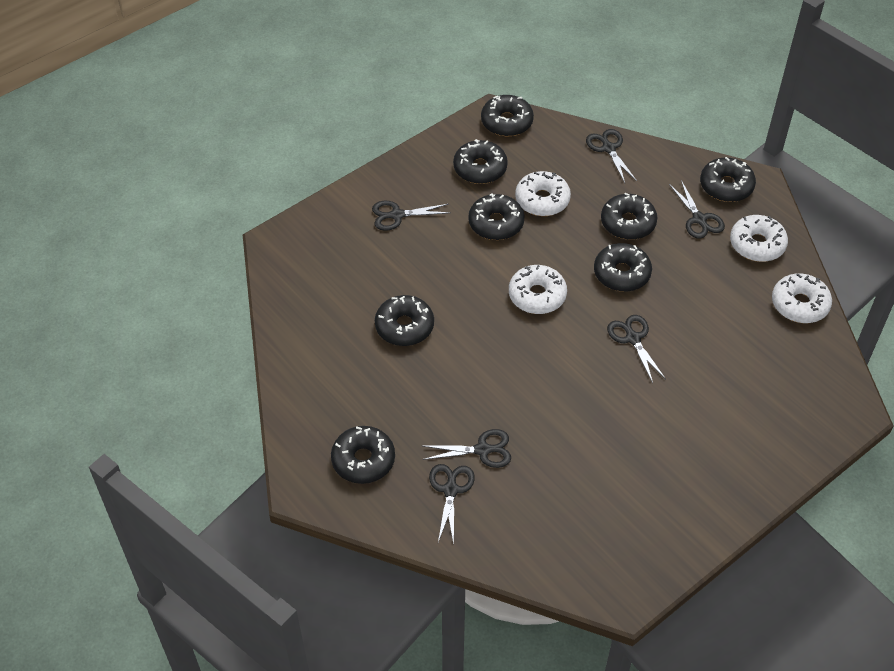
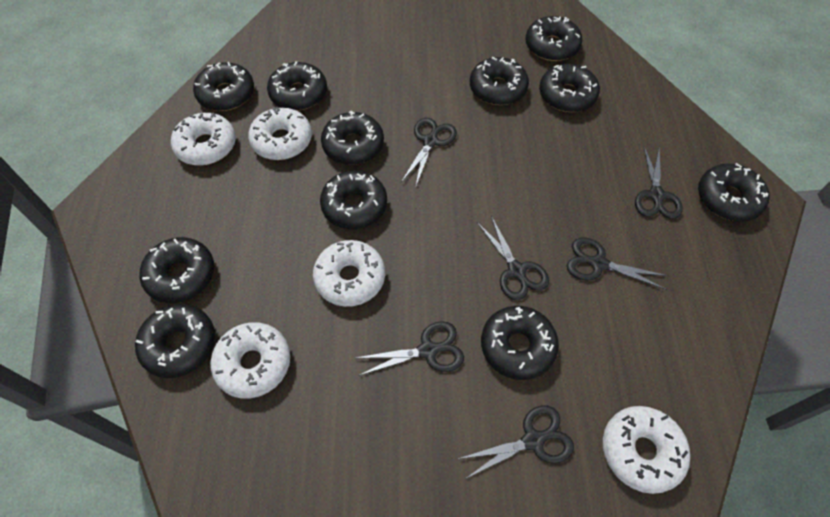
black donut: 8 -> 11
white donut: 4 -> 5

